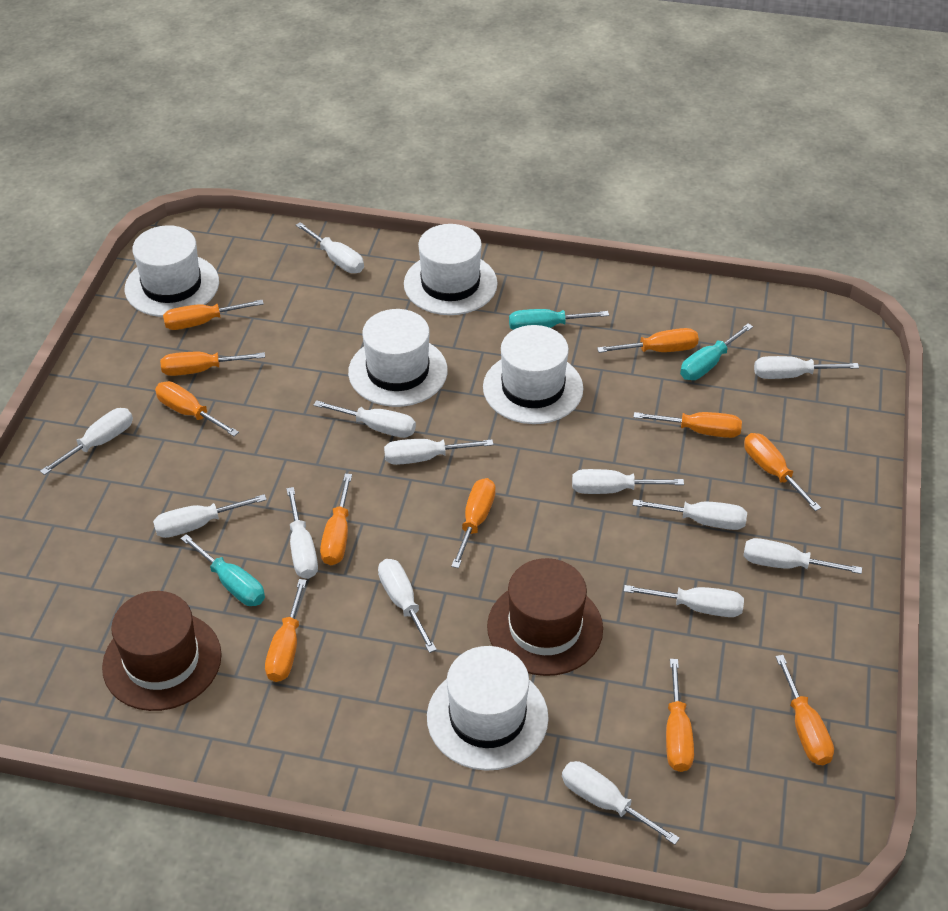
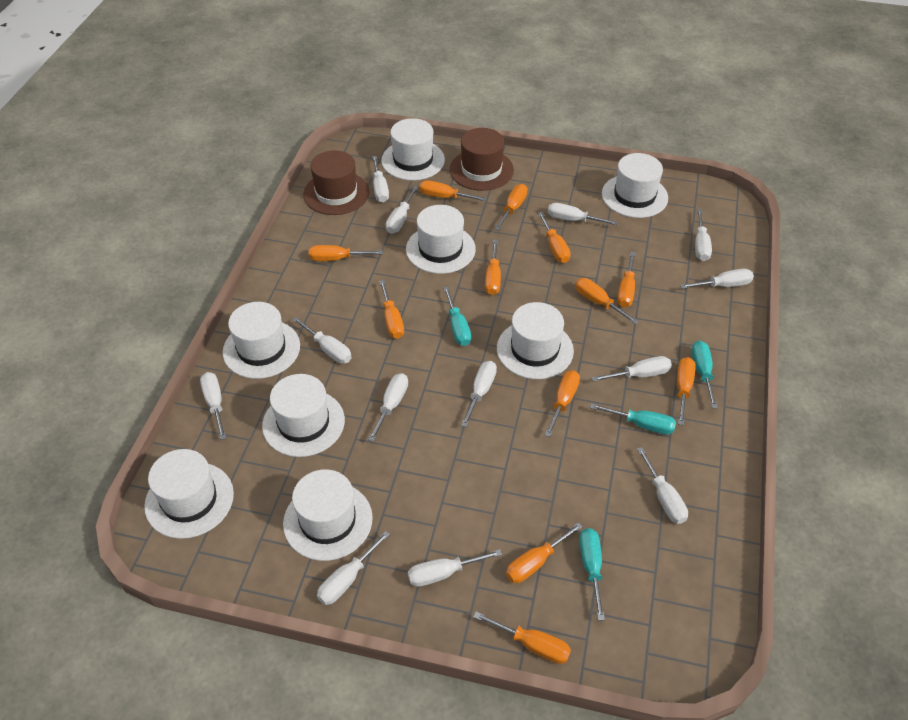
orange screwdriver: 11 -> 12
turquoise screwdriver: 3 -> 4
white hat: 5 -> 8

